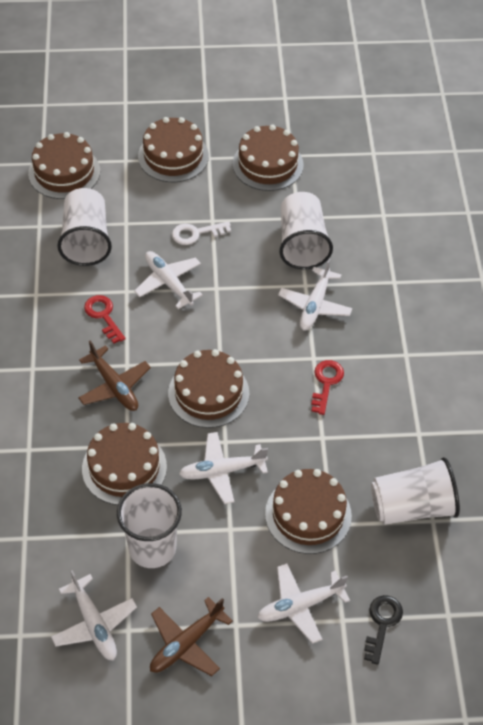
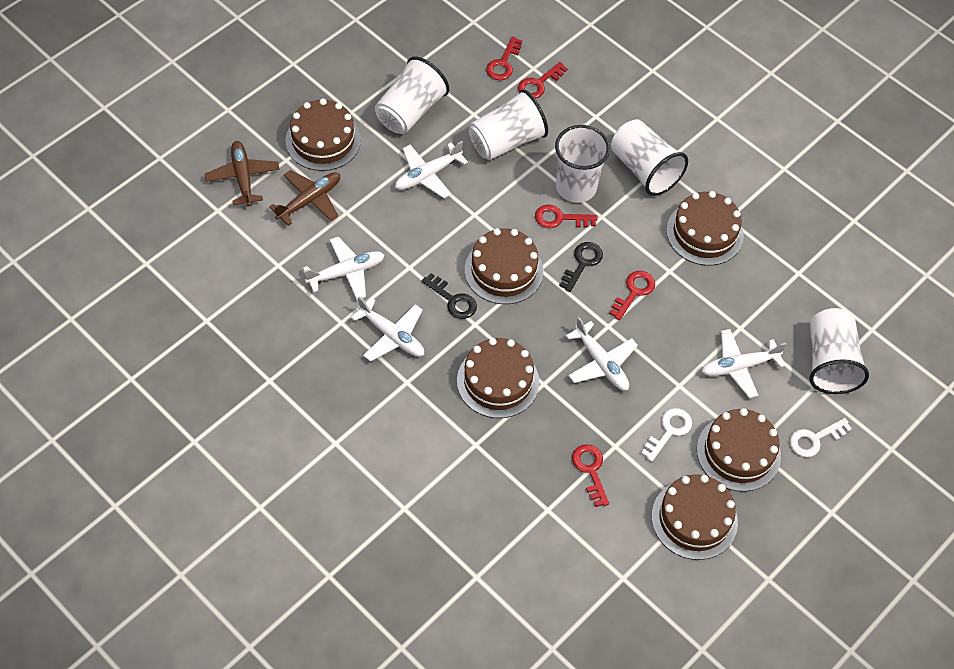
black key: 1 -> 2
red key: 2 -> 5
white cup: 4 -> 5
white key: 1 -> 2

